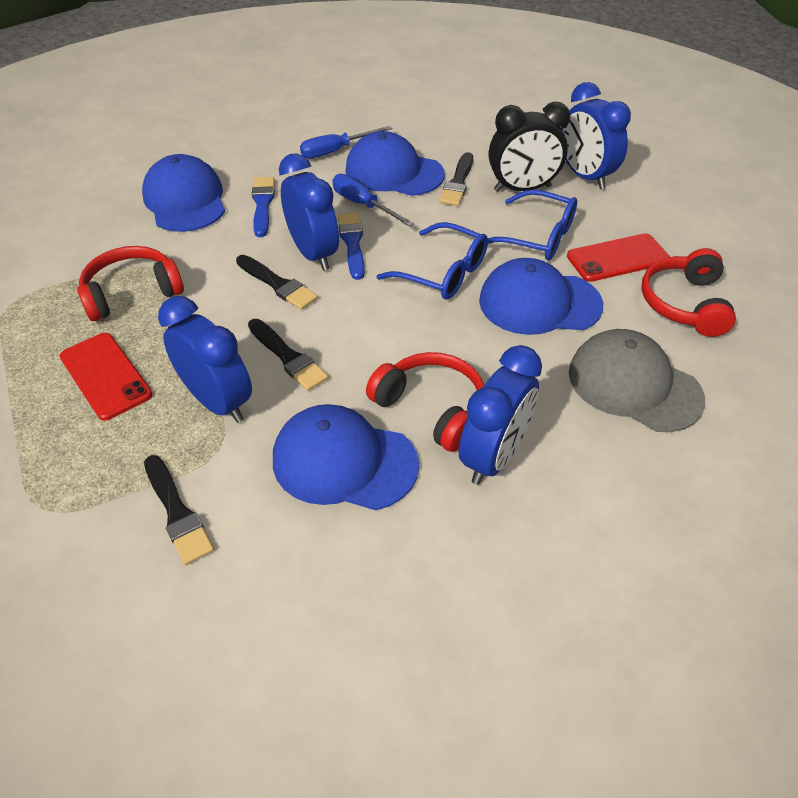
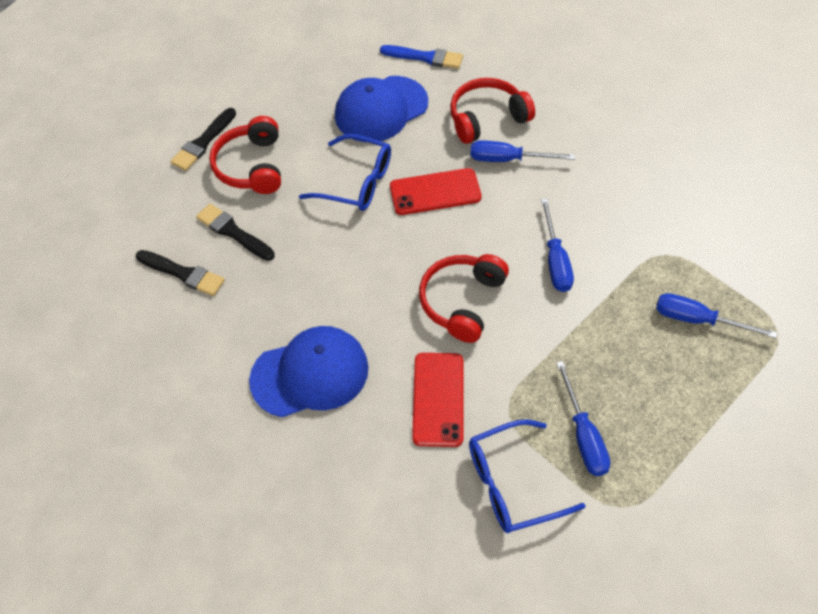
black brush: 4 -> 3
black clock: 1 -> 0
blue brush: 2 -> 1
blue cap: 4 -> 2
blue clock: 4 -> 0
blue screwdriver: 2 -> 4
grey cap: 1 -> 0

